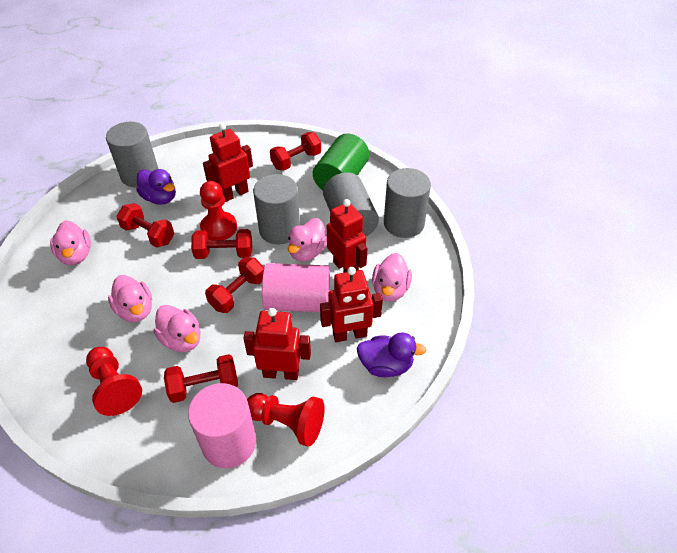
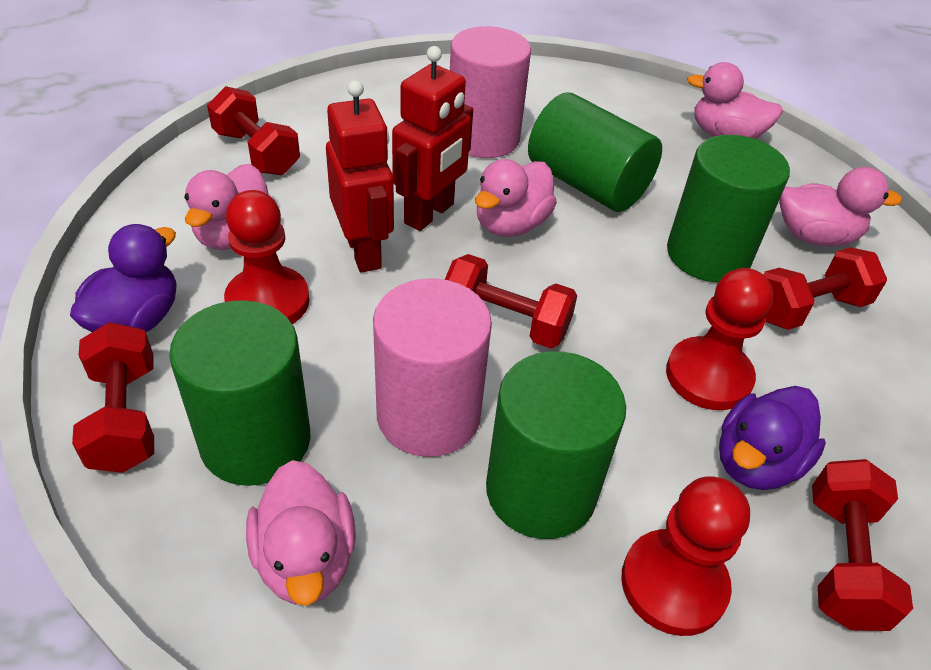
green cylinder: 1 -> 4
grey cylinder: 4 -> 0
red robot: 4 -> 2

